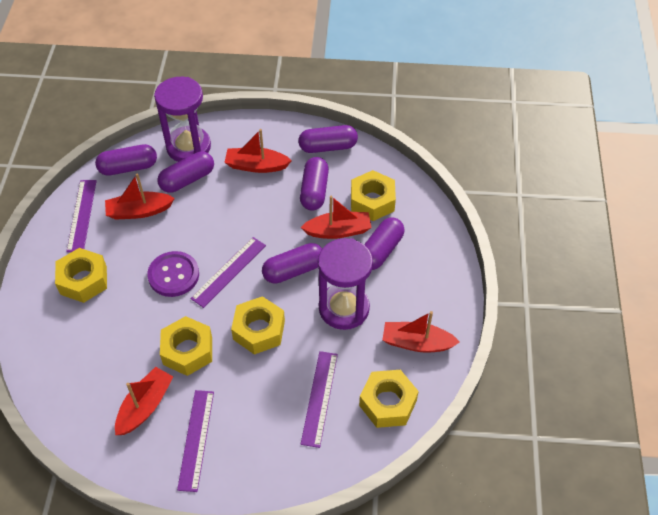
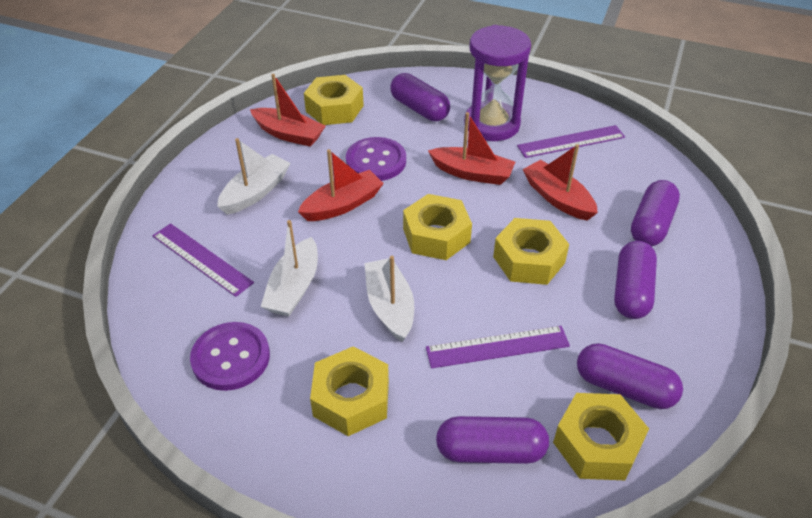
purple button: 1 -> 2
purple capsule: 6 -> 5
purple hourglass: 2 -> 1
purple ruler: 4 -> 3
red boat: 5 -> 4
white boat: 0 -> 3

